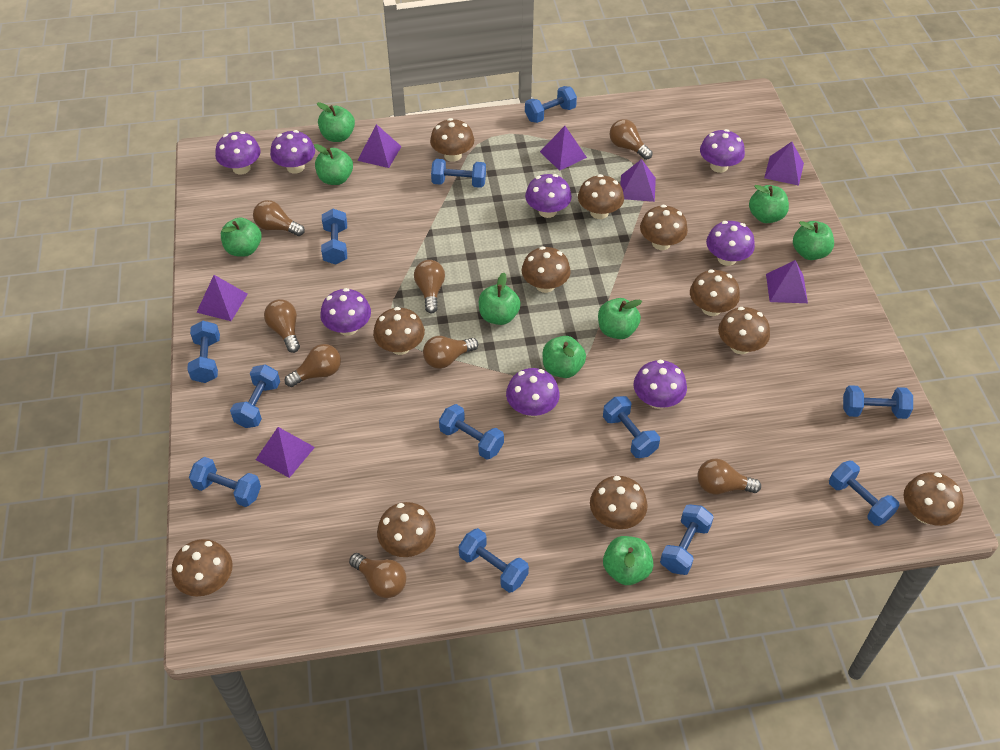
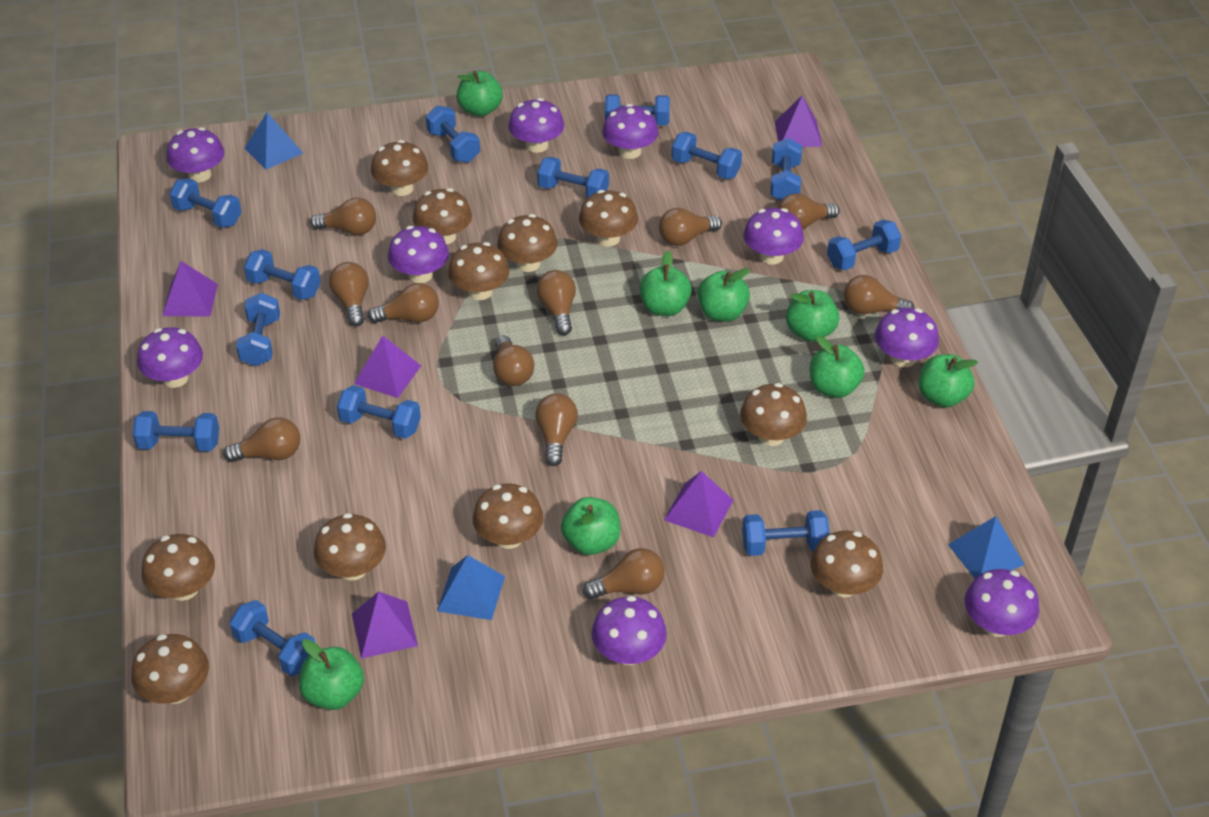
blue dumbbell: 12 -> 13
blue pyramid: 0 -> 3
brown light bulb: 8 -> 11
green apple: 9 -> 8
purple mushroom: 8 -> 9
purple pyramid: 7 -> 5

